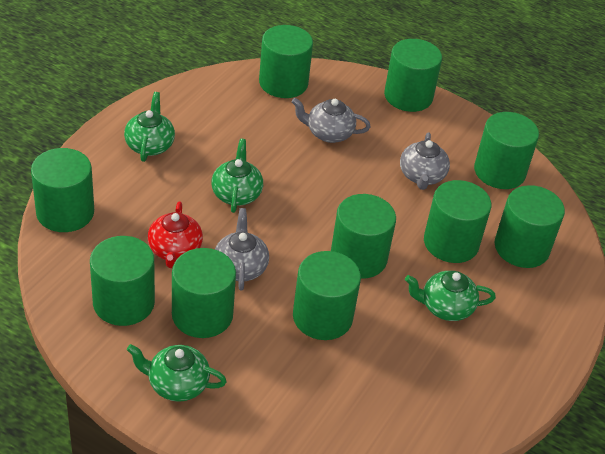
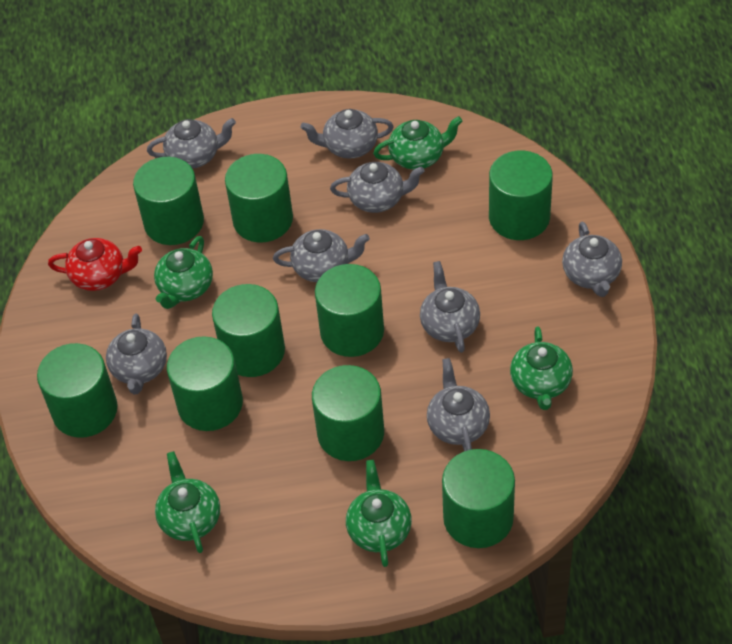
green cylinder: 10 -> 9
green teapot: 4 -> 5
grey teapot: 3 -> 8

